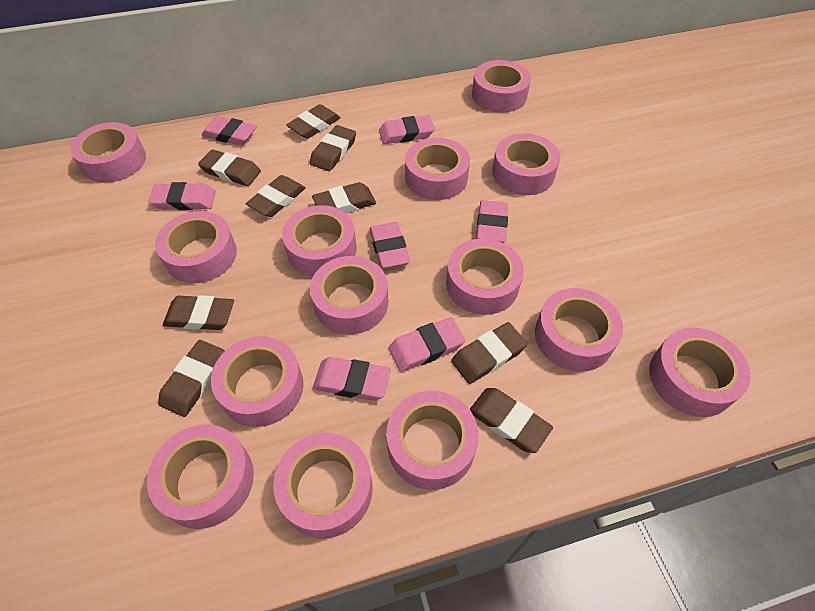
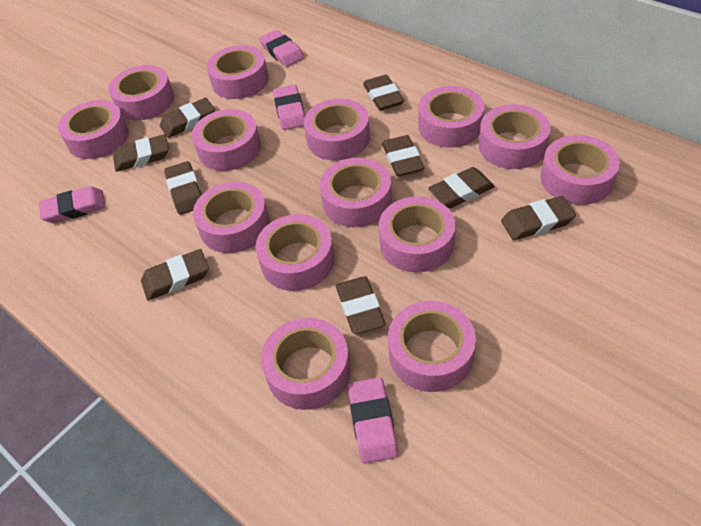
pink eraser: 7 -> 4

